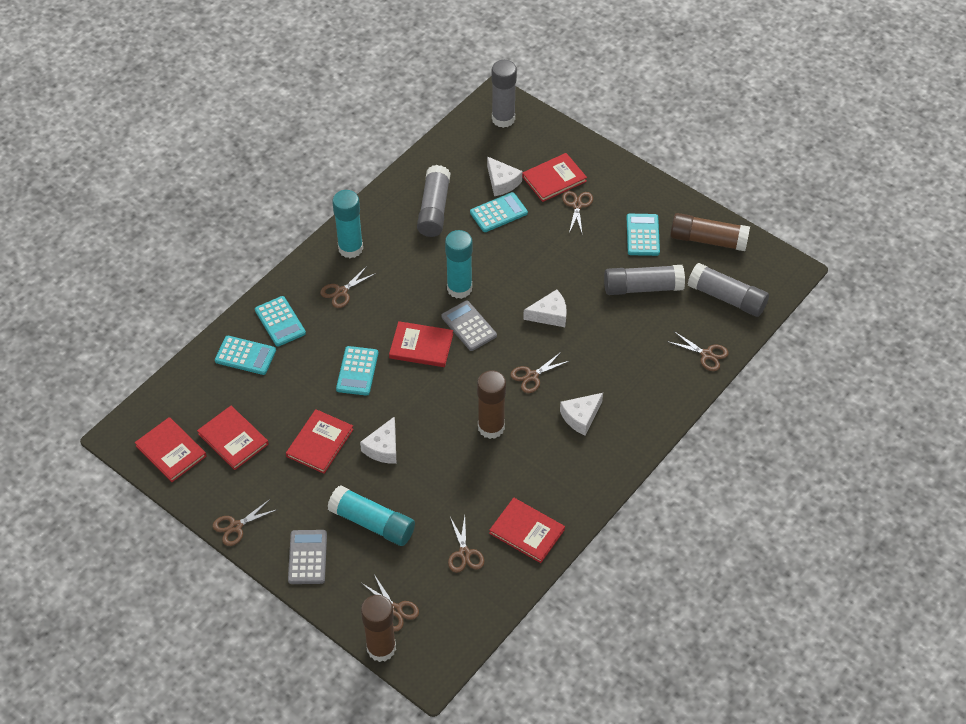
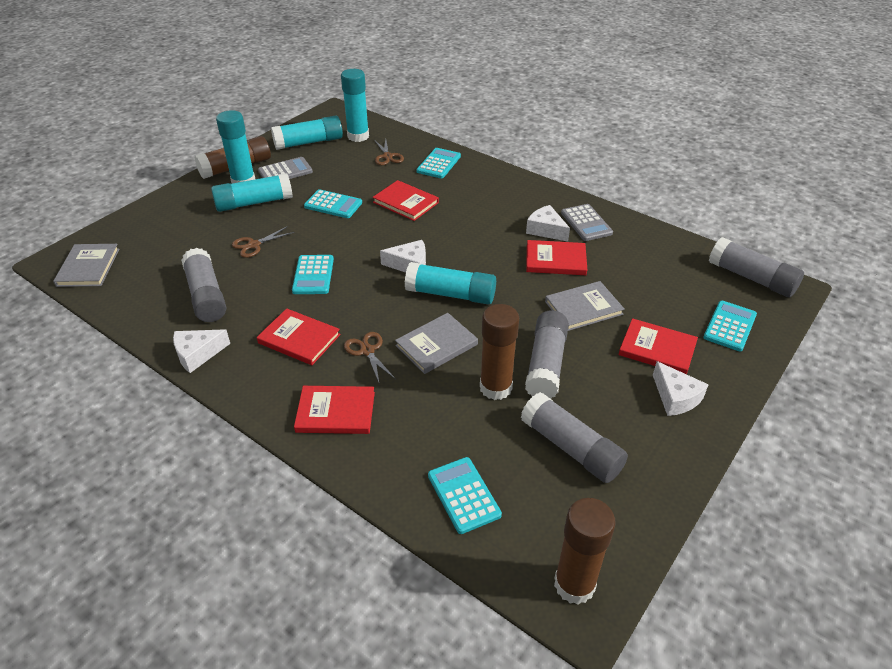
brown scissors: 7 -> 3
grey book: 0 -> 3
red book: 6 -> 5
turquoise glue stick: 3 -> 5

